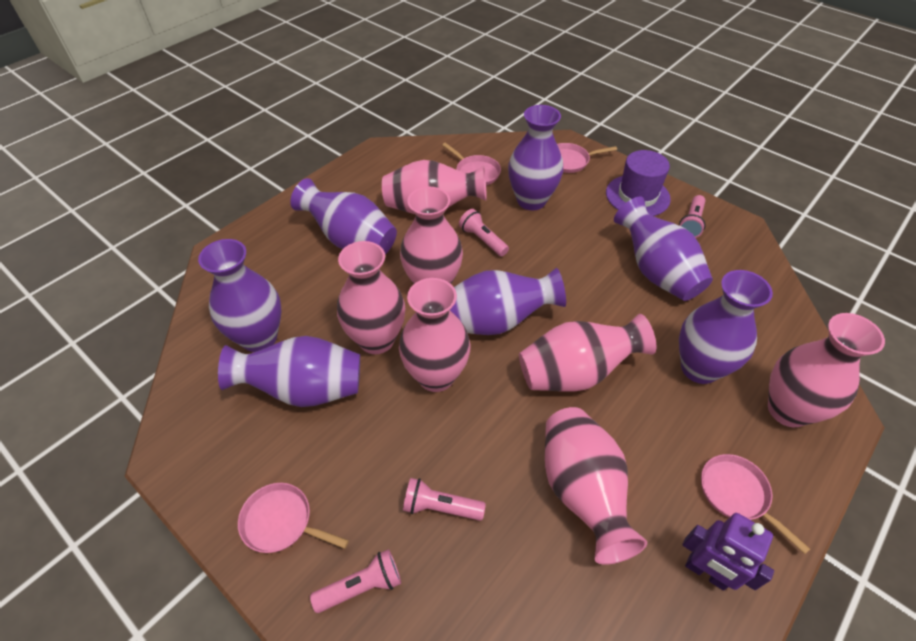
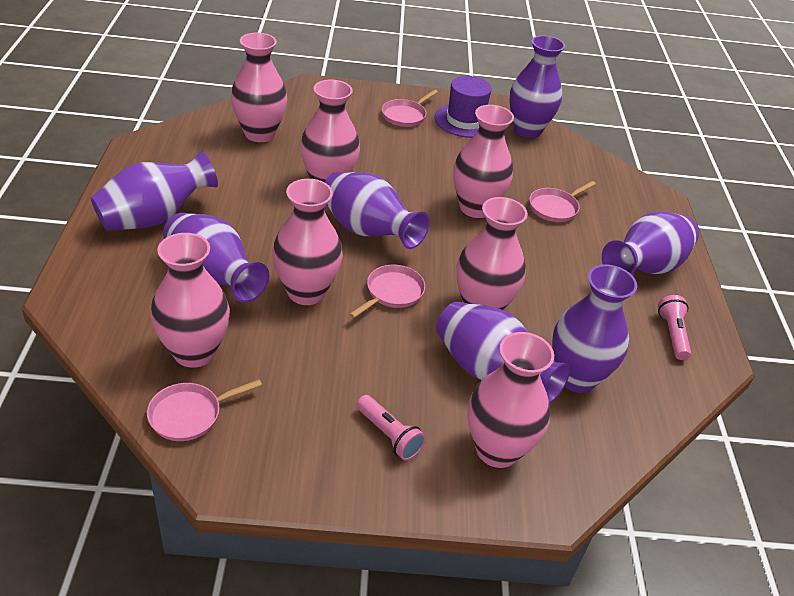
pink flashlight: 4 -> 2
purple robot: 1 -> 0

